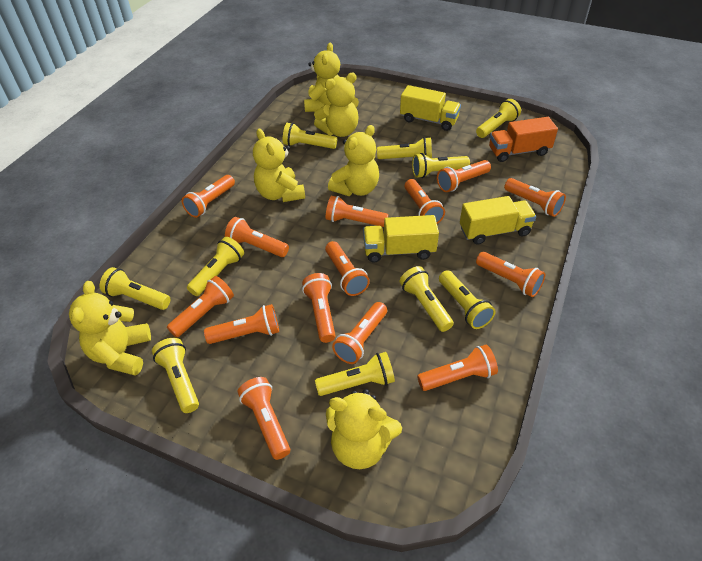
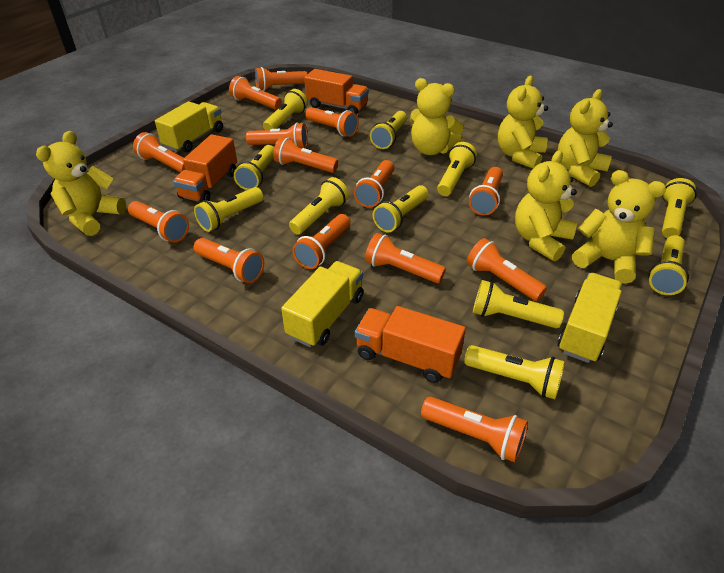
orange truck: 1 -> 3
yellow flashlight: 10 -> 11

